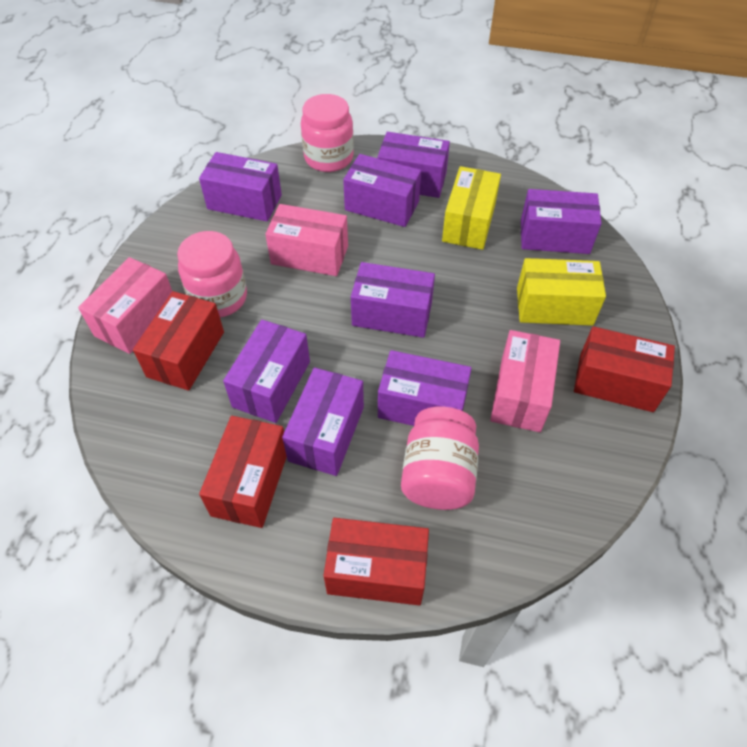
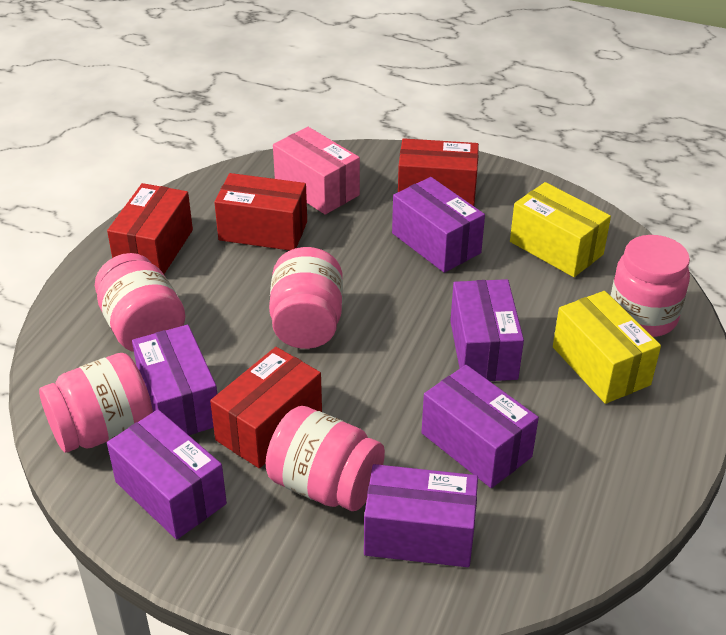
pink box: 3 -> 1
pink jar: 3 -> 5
purple box: 8 -> 6

